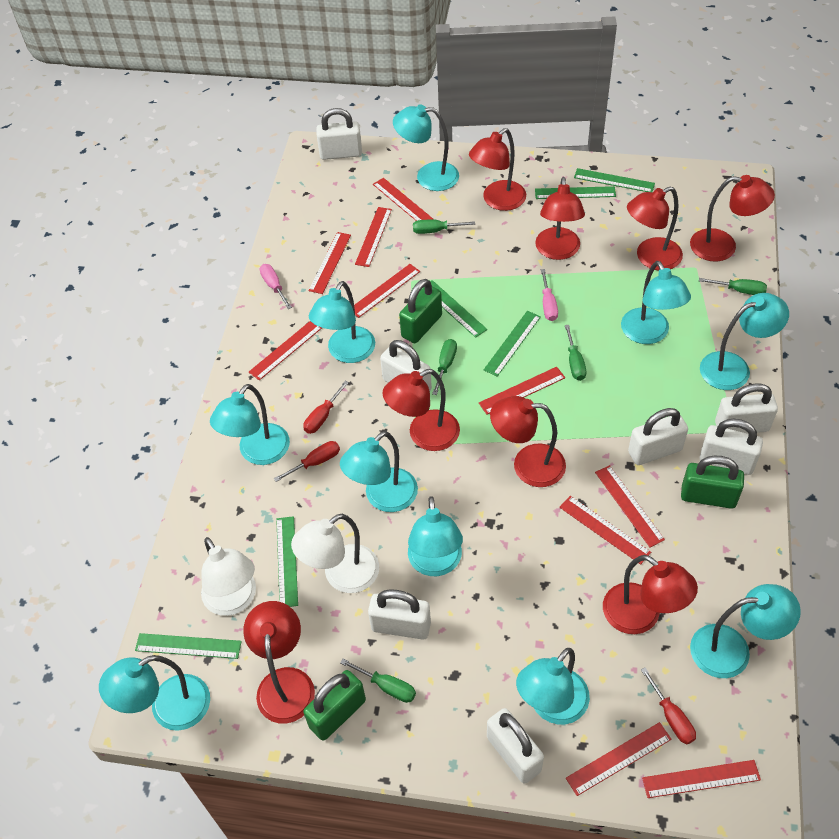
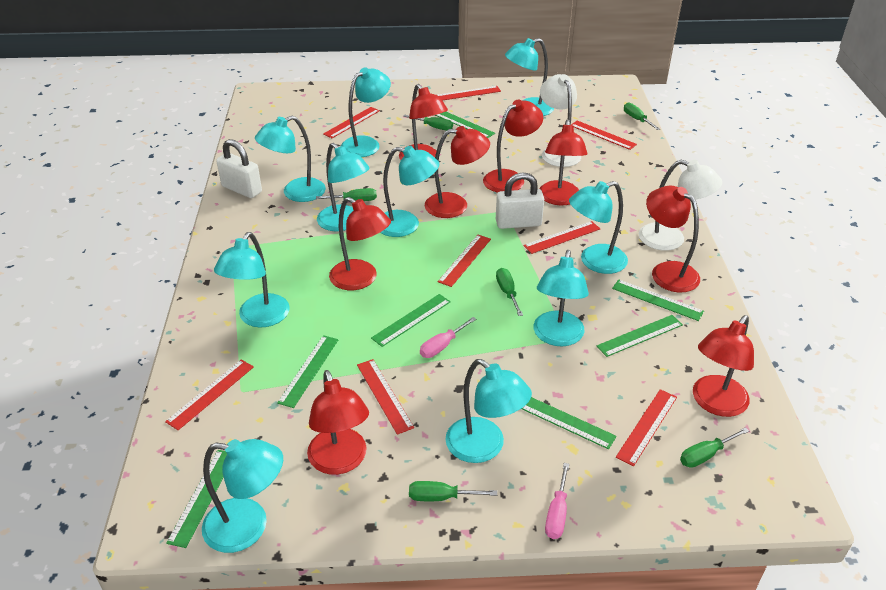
green padlock: 3 -> 0
green ruler: 6 -> 7
green screwdriver: 5 -> 6
red ruler: 10 -> 8
red screwdriver: 3 -> 0
white padlock: 7 -> 2

